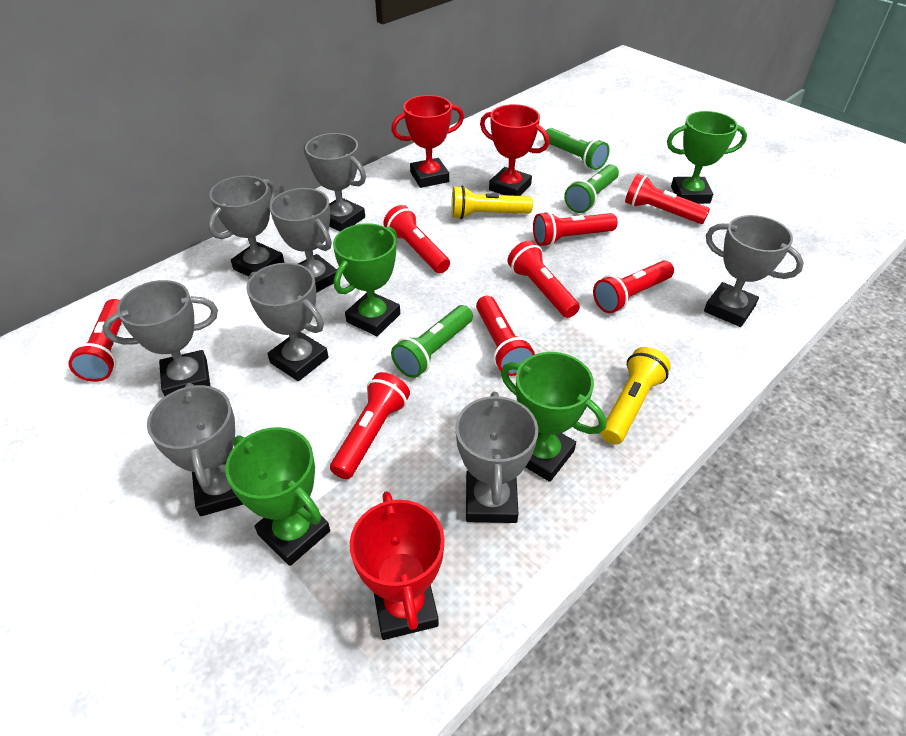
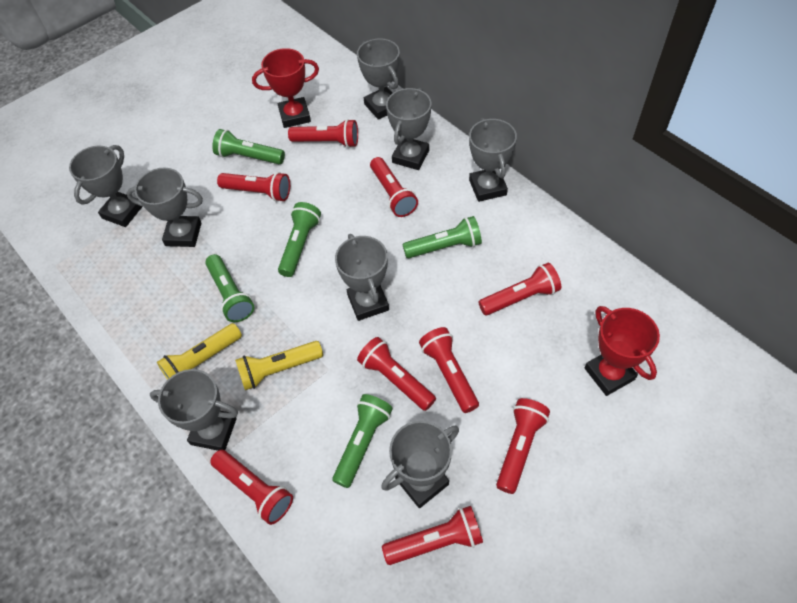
green flashlight: 3 -> 5
green trophy: 4 -> 0
red flashlight: 8 -> 9
red trophy: 3 -> 2

